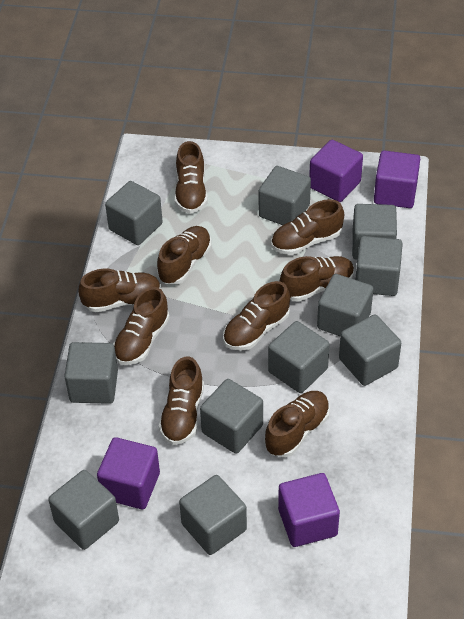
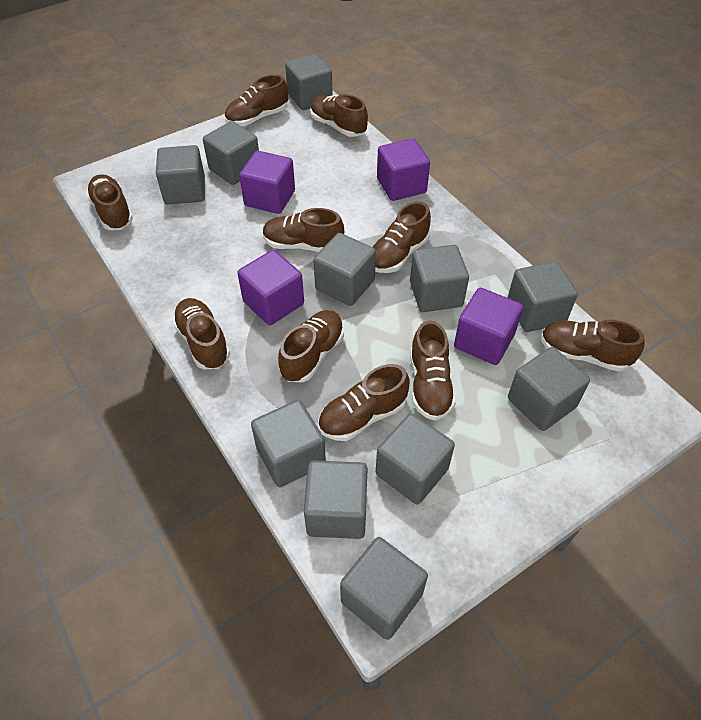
brown shoe: 9 -> 10

